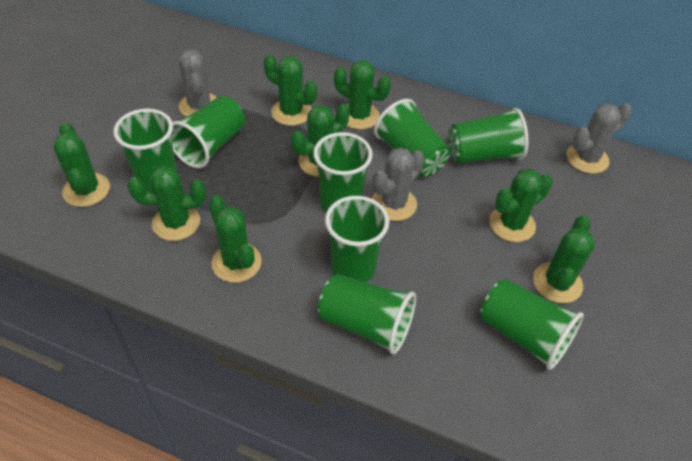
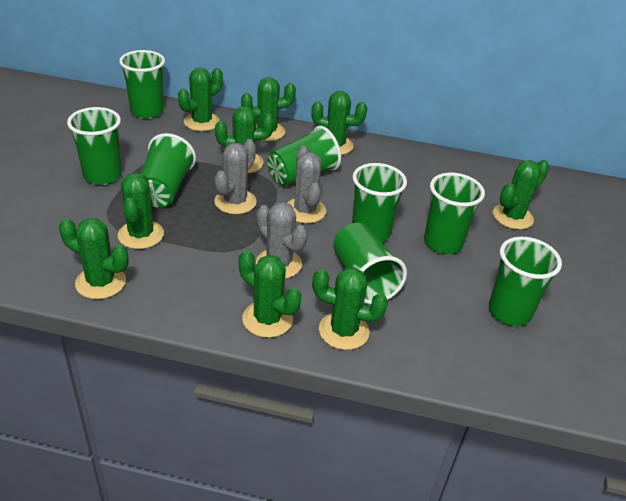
green cactus: 8 -> 9

